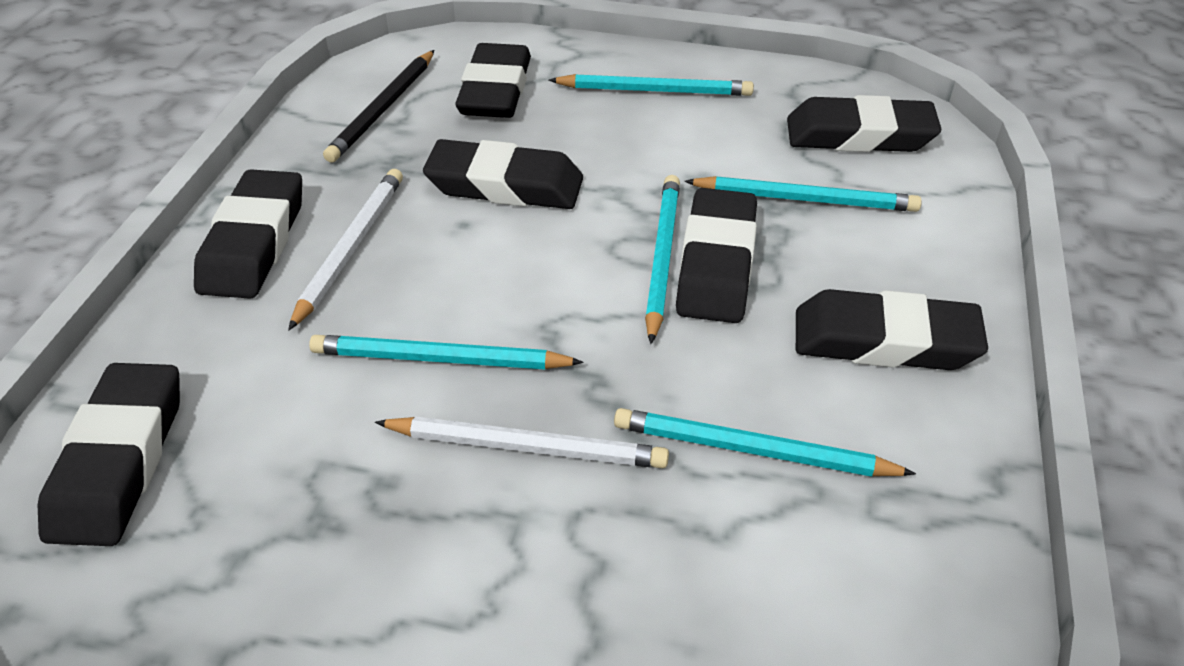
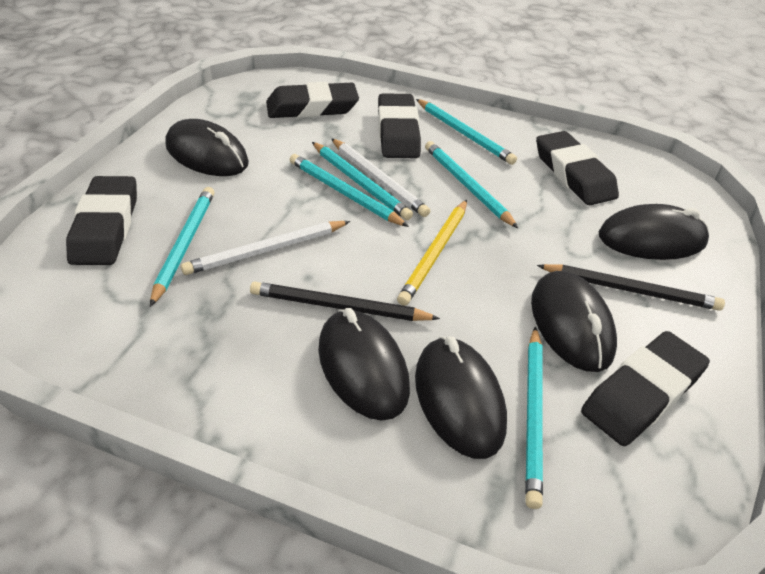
black eraser: 7 -> 5
black mouse: 0 -> 5
black pencil: 1 -> 2
turquoise pencil: 5 -> 6
yellow pencil: 0 -> 1

